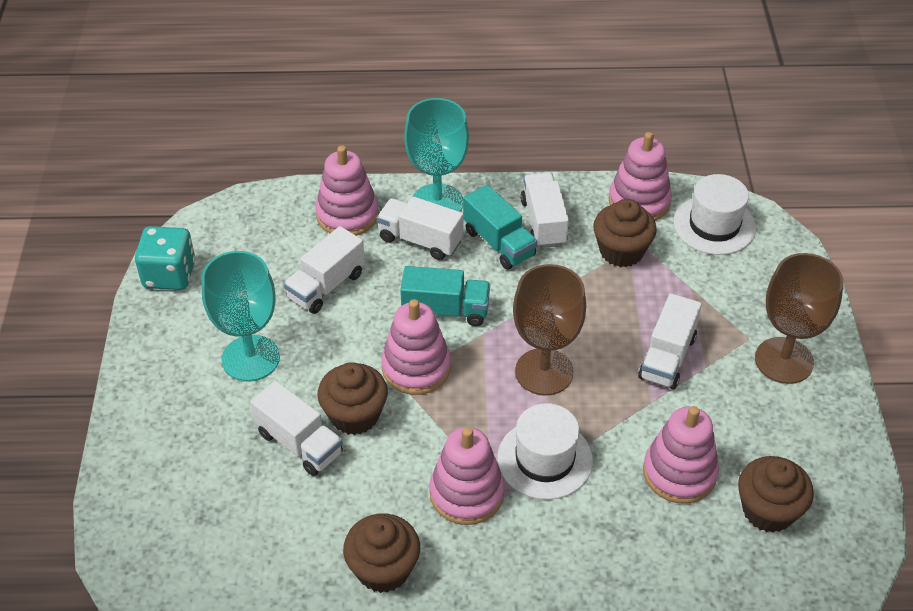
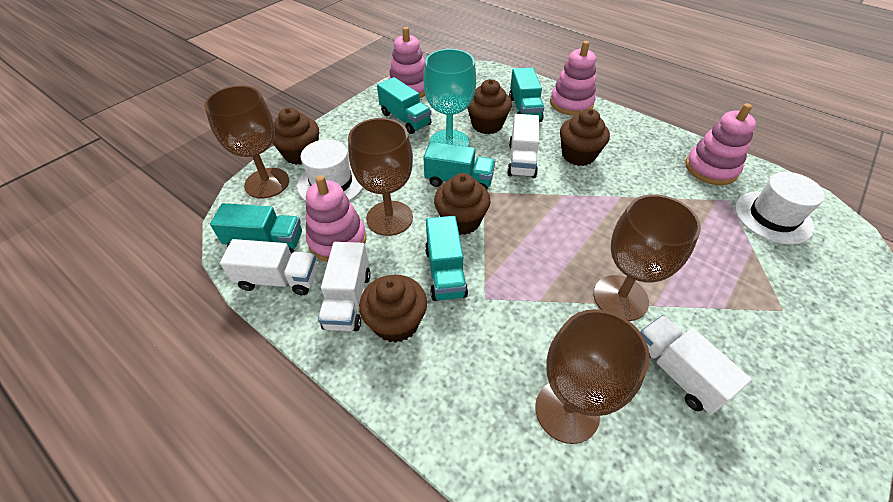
brown cupcake: 4 -> 5
brown goblet: 2 -> 4
pink stacking toy: 5 -> 4
turquoise dice: 1 -> 0
turquoise goblet: 2 -> 1
turquoise truck: 2 -> 5
white truck: 5 -> 4

